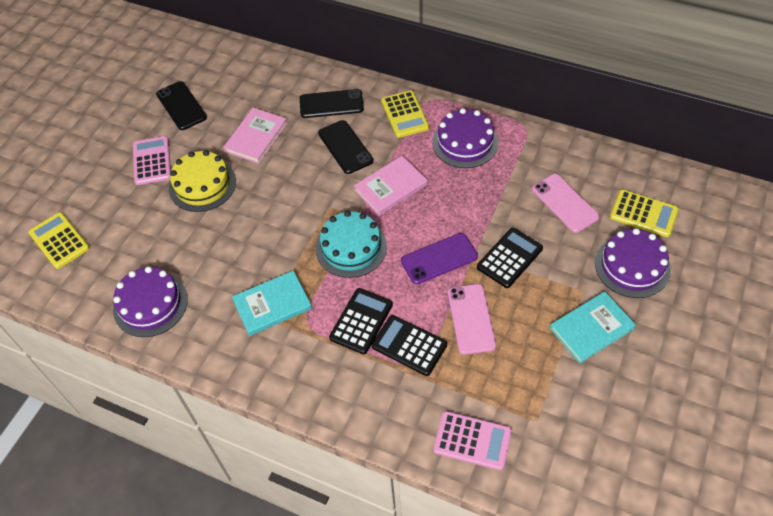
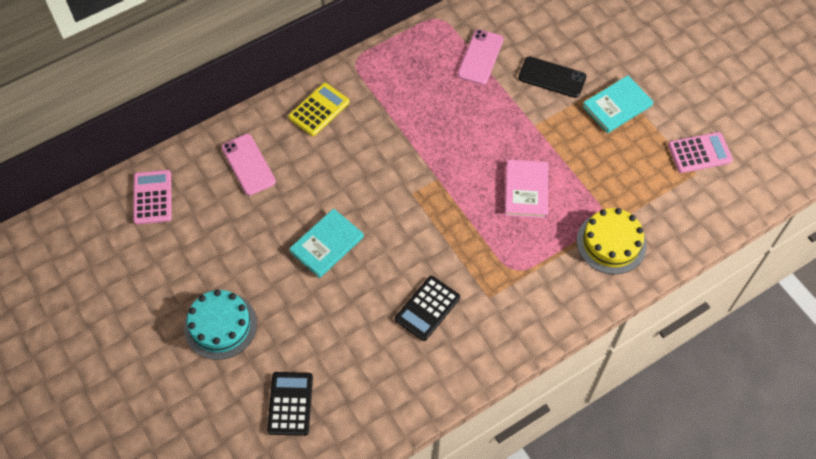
black calculator: 3 -> 2
black phone: 3 -> 1
pink book: 2 -> 1
purple cake: 3 -> 0
purple phone: 1 -> 0
yellow calculator: 3 -> 1

